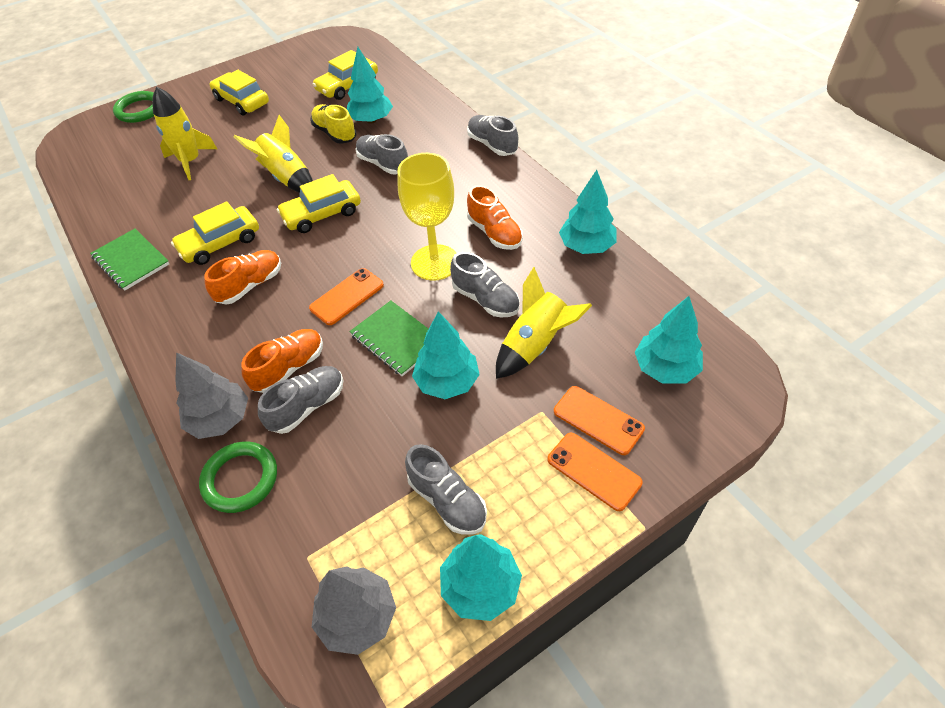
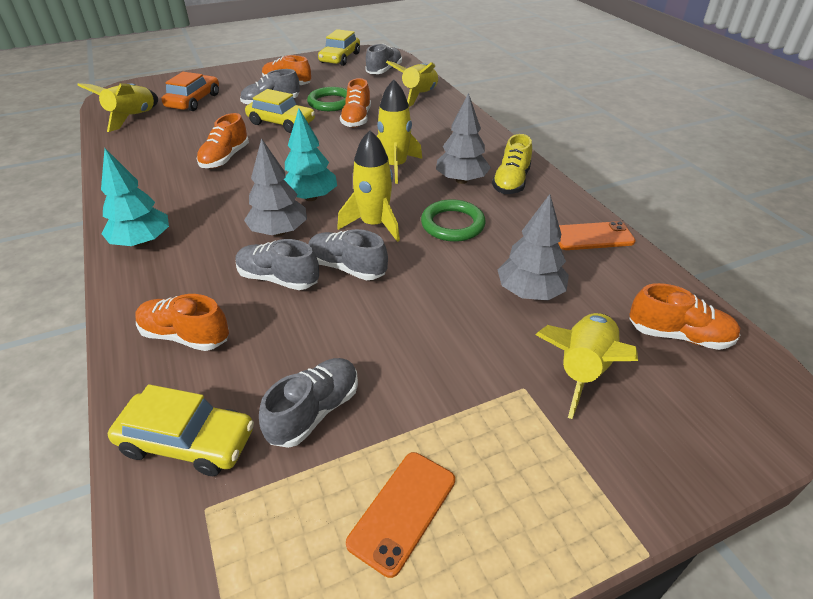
green notebook: 2 -> 0
grey tree: 2 -> 3
orange car: 0 -> 1
orange phone: 3 -> 2
orange shoe: 3 -> 5
turquoise tree: 5 -> 2
yellow car: 4 -> 3
yellow goblet: 1 -> 0
yellow rocket: 3 -> 5

